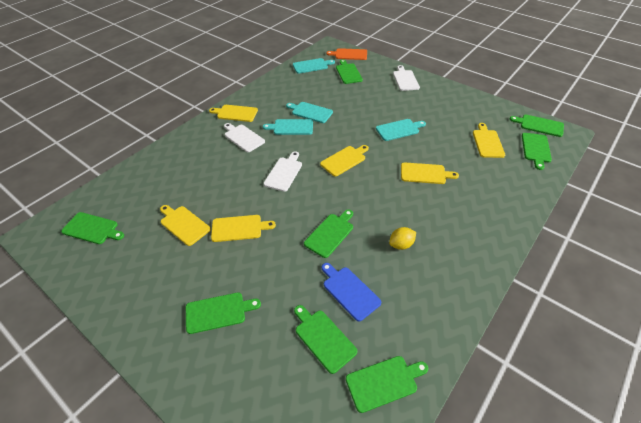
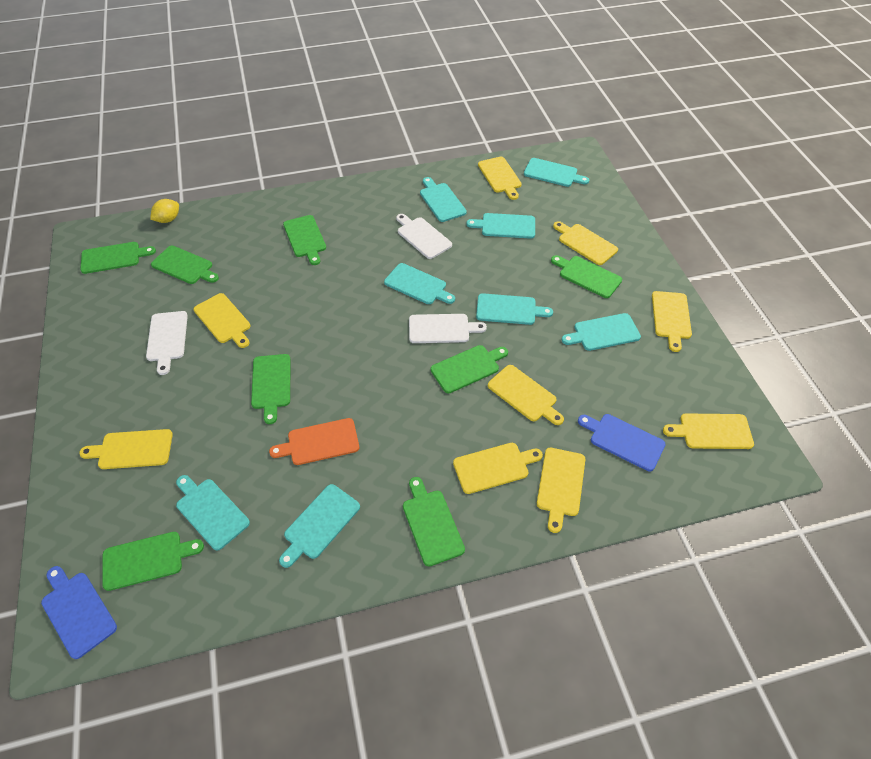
blue cutting board: 1 -> 2
turquoise cutting board: 4 -> 8
yellow cutting board: 6 -> 9

